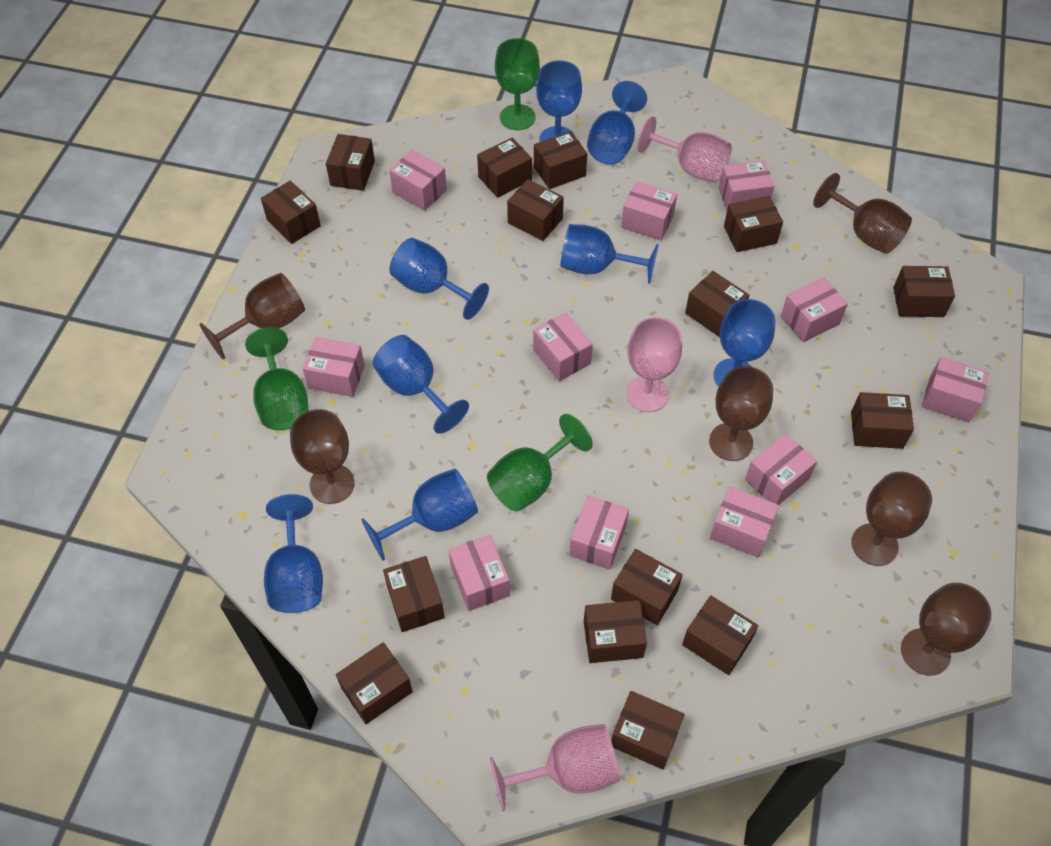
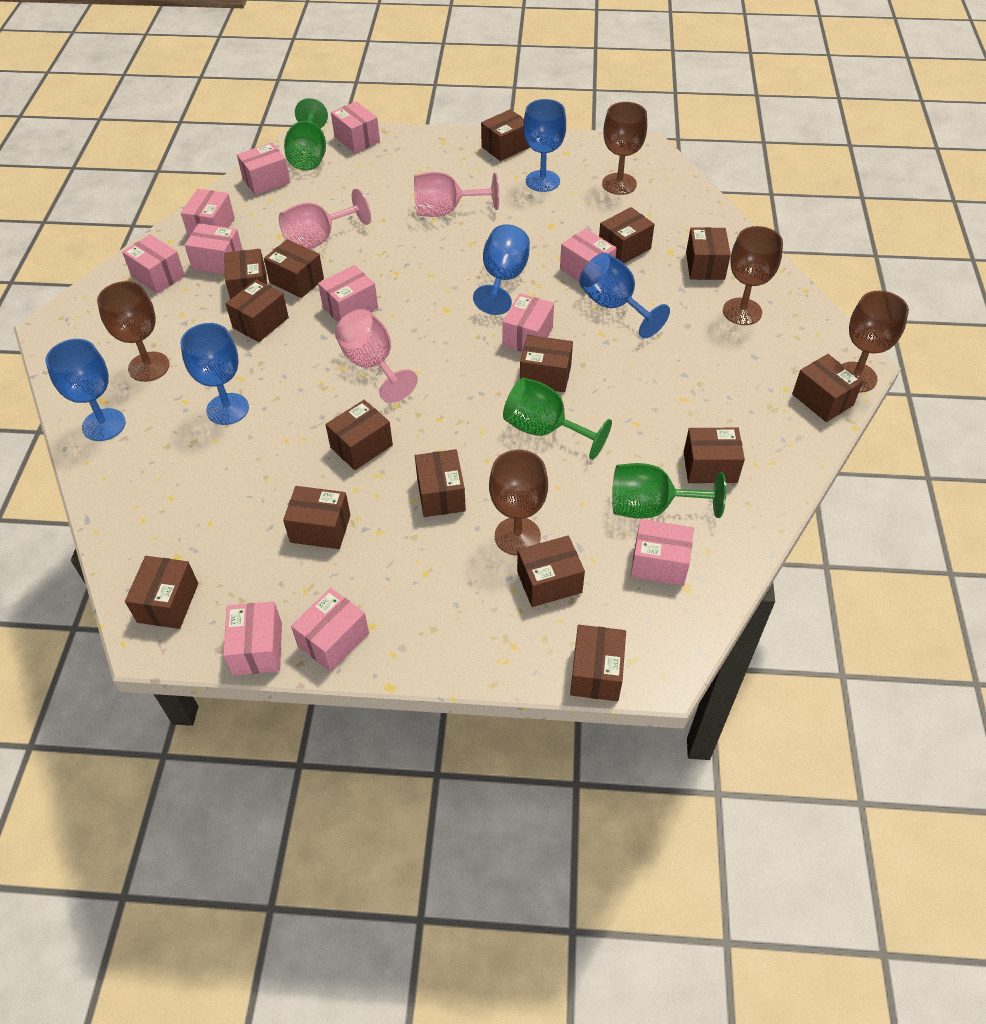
blue goblet: 8 -> 5
brown goblet: 6 -> 5

